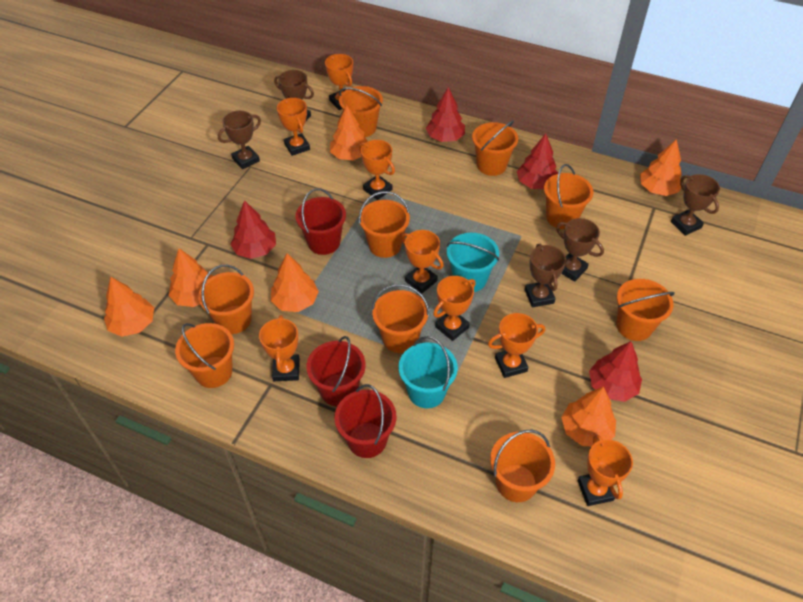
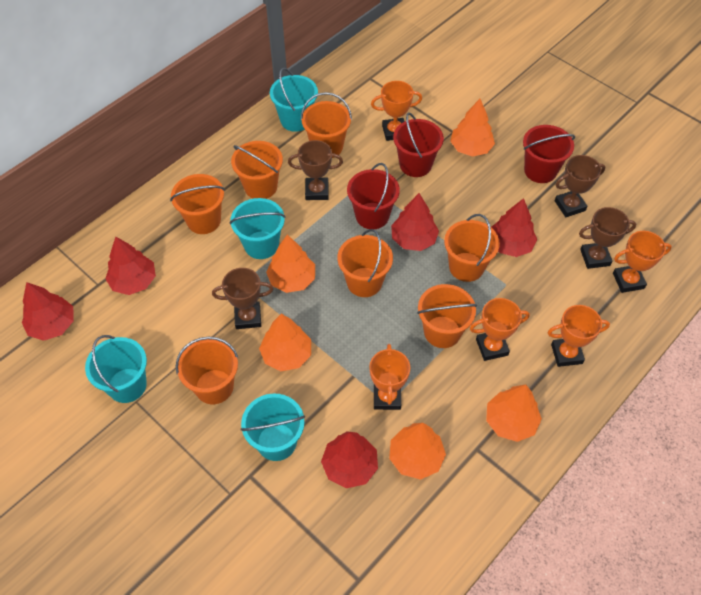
brown trophy: 5 -> 4
orange bucket: 9 -> 7
orange tree: 6 -> 5
orange trophy: 8 -> 5
red tree: 4 -> 5
turquoise bucket: 2 -> 4

